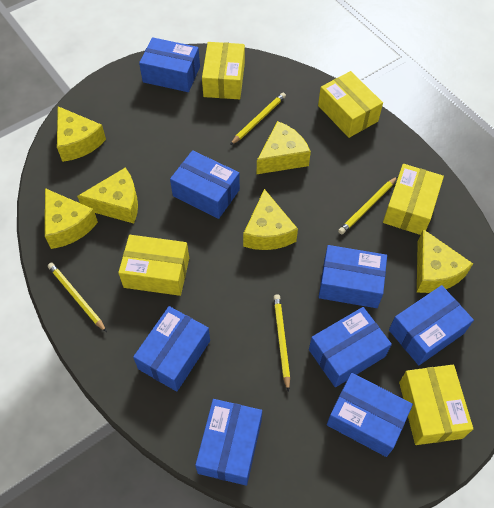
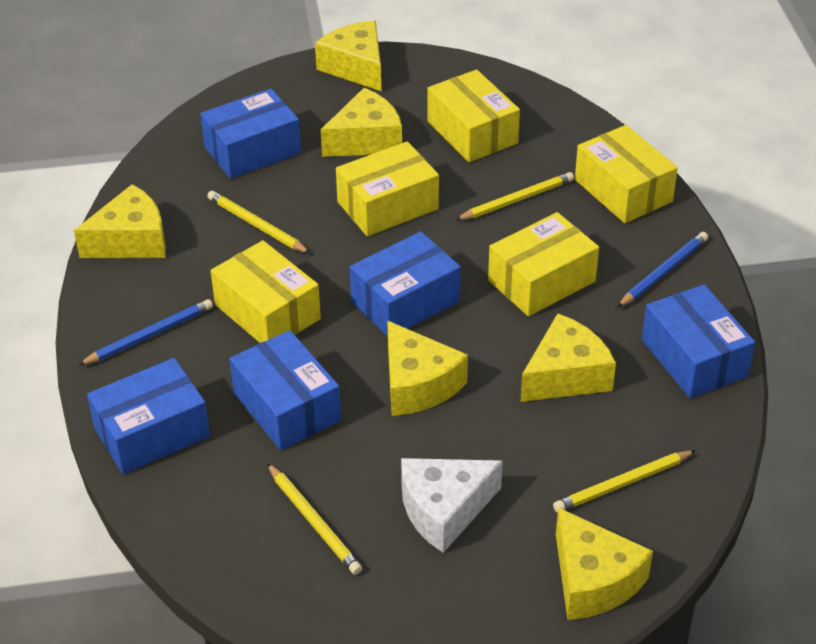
blue box: 8 -> 5
blue pencil: 0 -> 2
white cheese: 0 -> 1

